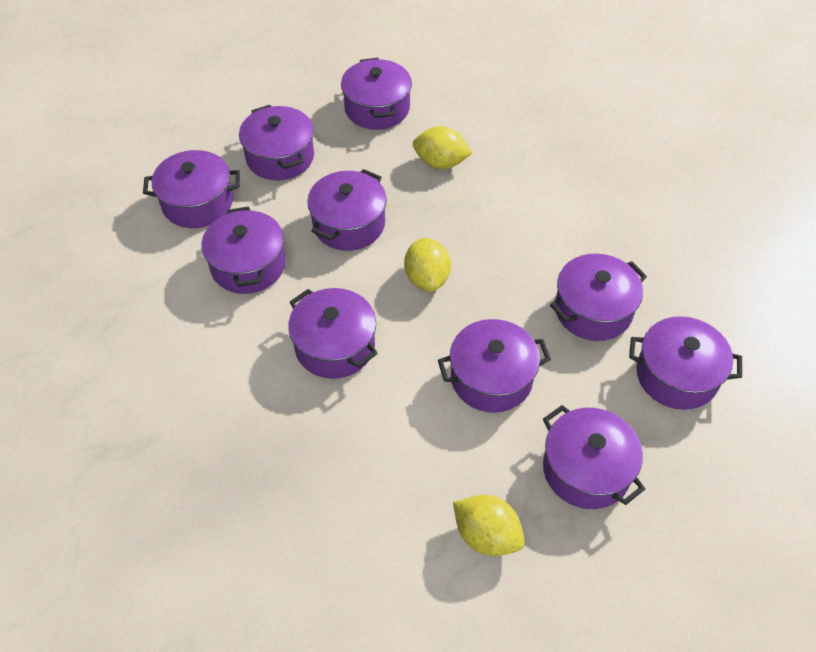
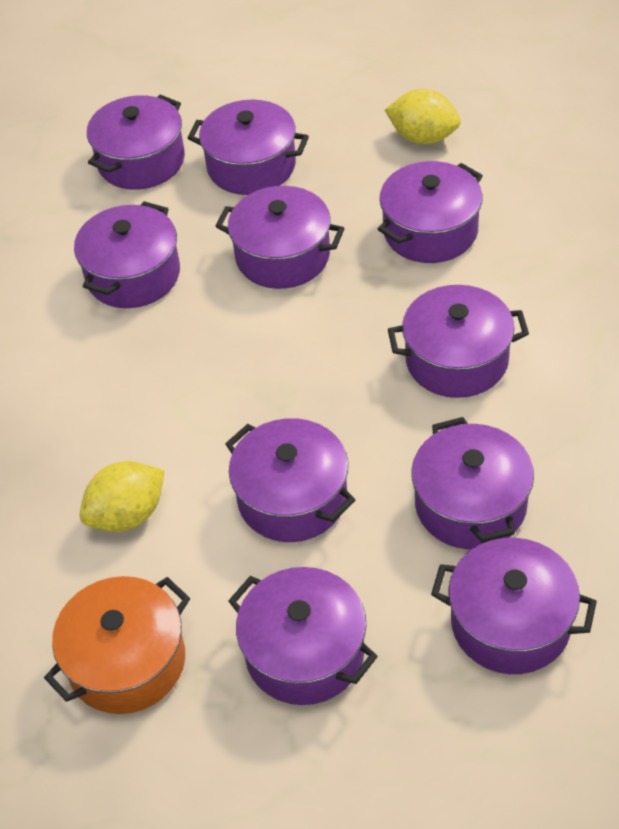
orange pot: 0 -> 1
yellow lemon: 3 -> 2

